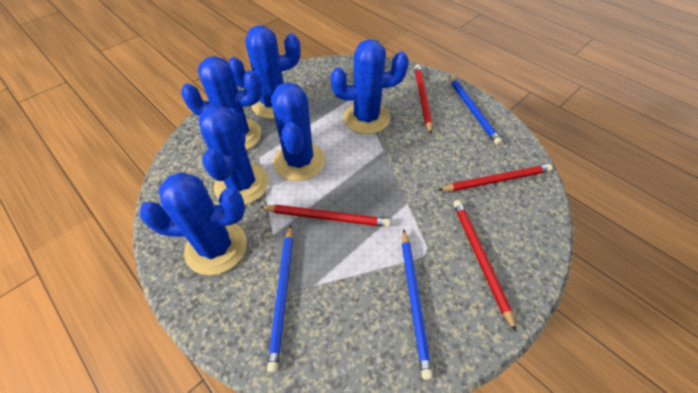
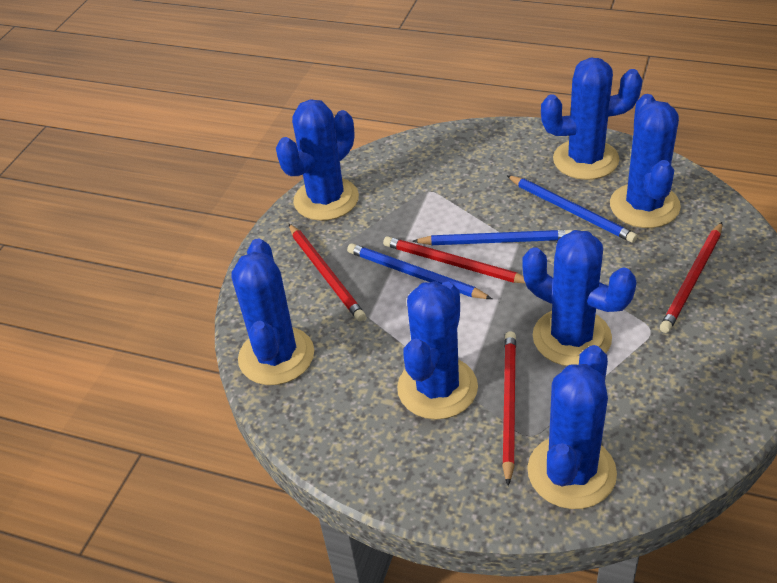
blue cactus: 6 -> 7

